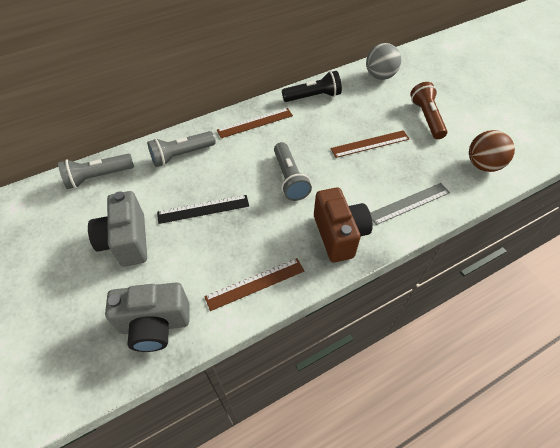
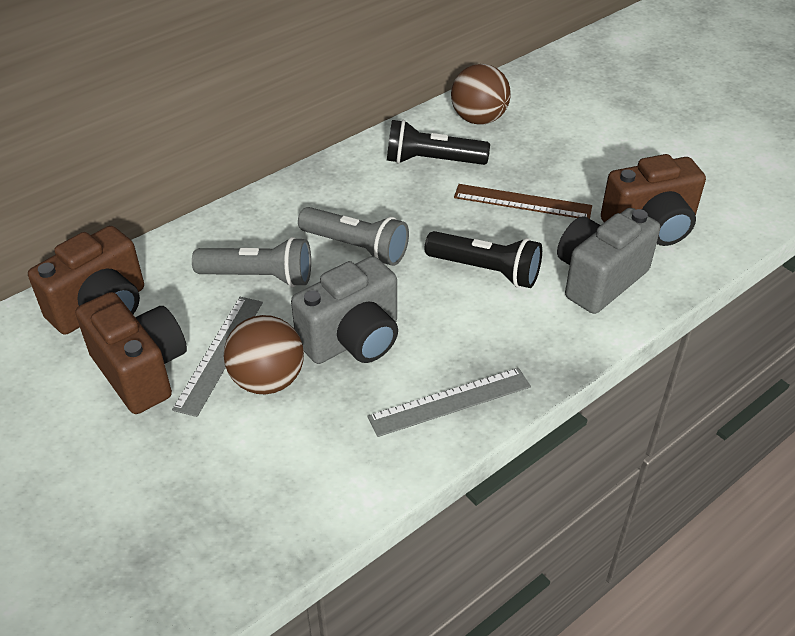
black flashlight: 1 -> 2
black ruler: 1 -> 0
brown ball: 1 -> 2
brown camera: 1 -> 3
brown flashlight: 1 -> 0
brown ruler: 3 -> 1
grey ball: 1 -> 0
grey flashlight: 3 -> 2
grey ruler: 1 -> 2

